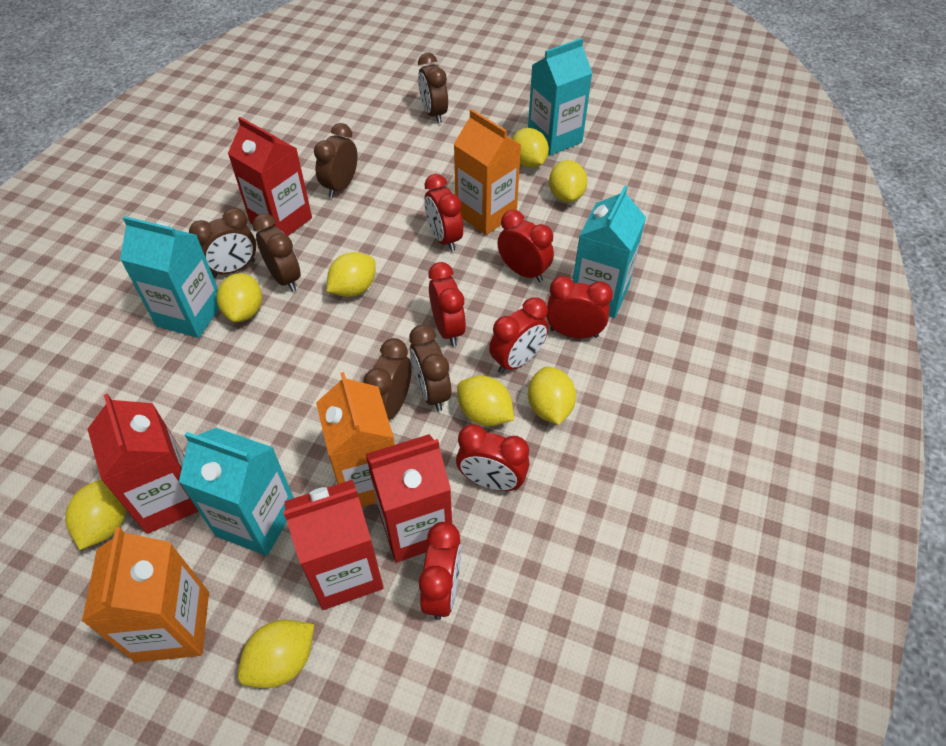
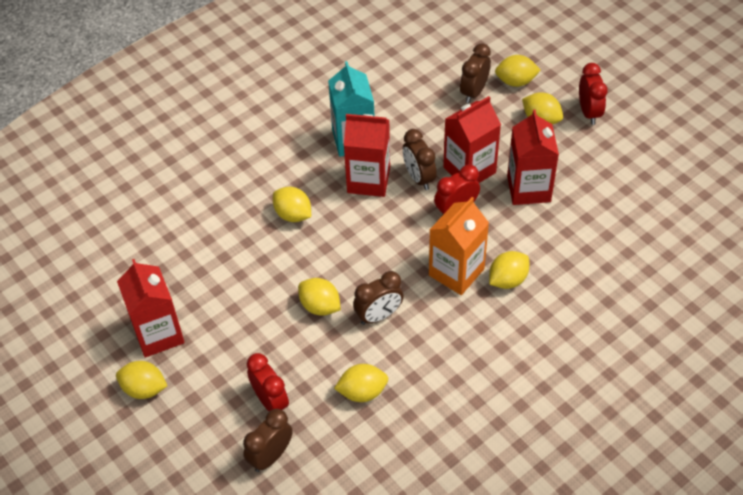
brown clock: 6 -> 4
orange carton: 3 -> 1
red clock: 7 -> 3
turquoise carton: 4 -> 1
yellow lemon: 8 -> 7

